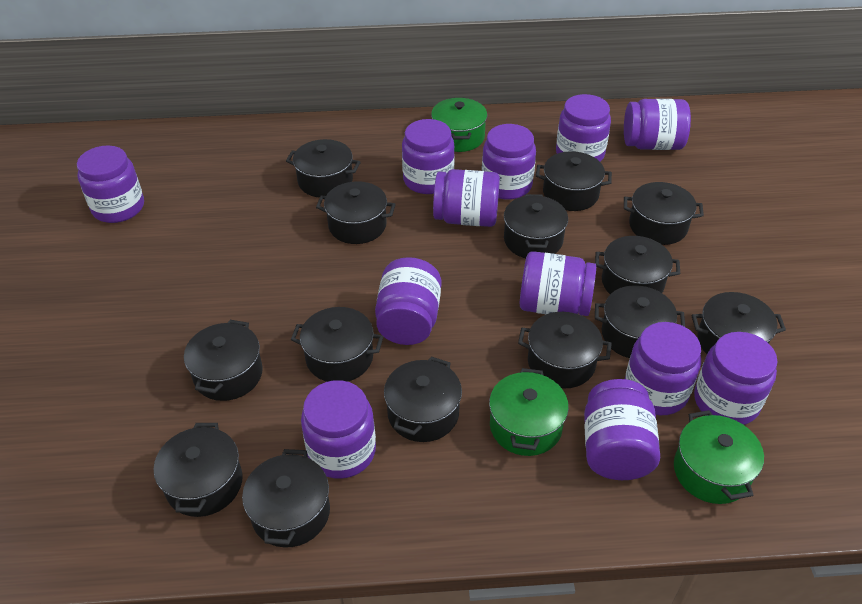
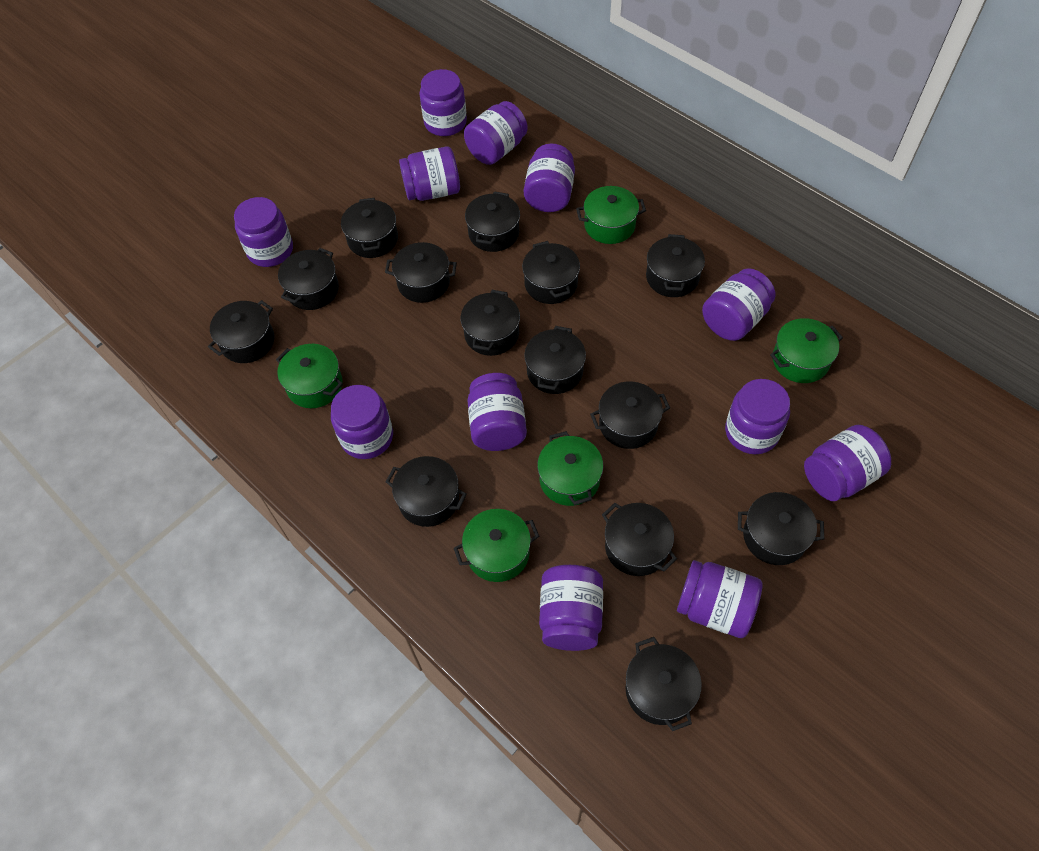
green pot: 3 -> 5

